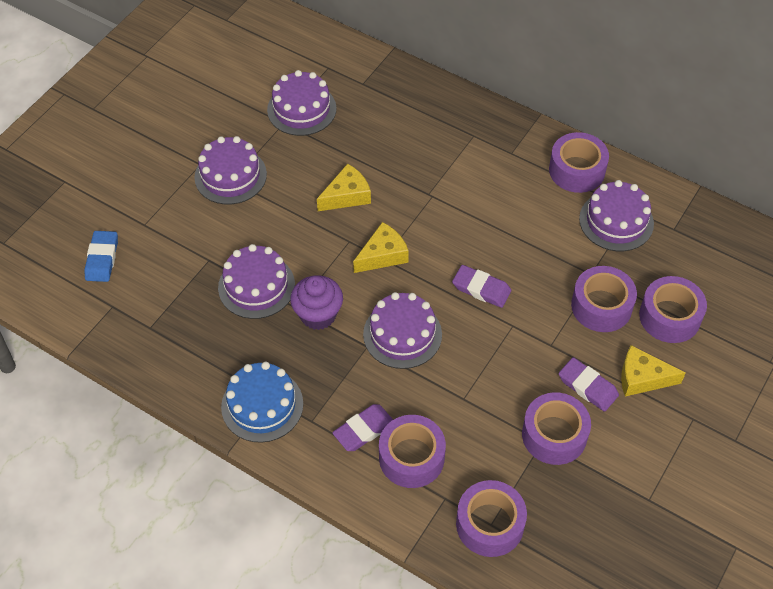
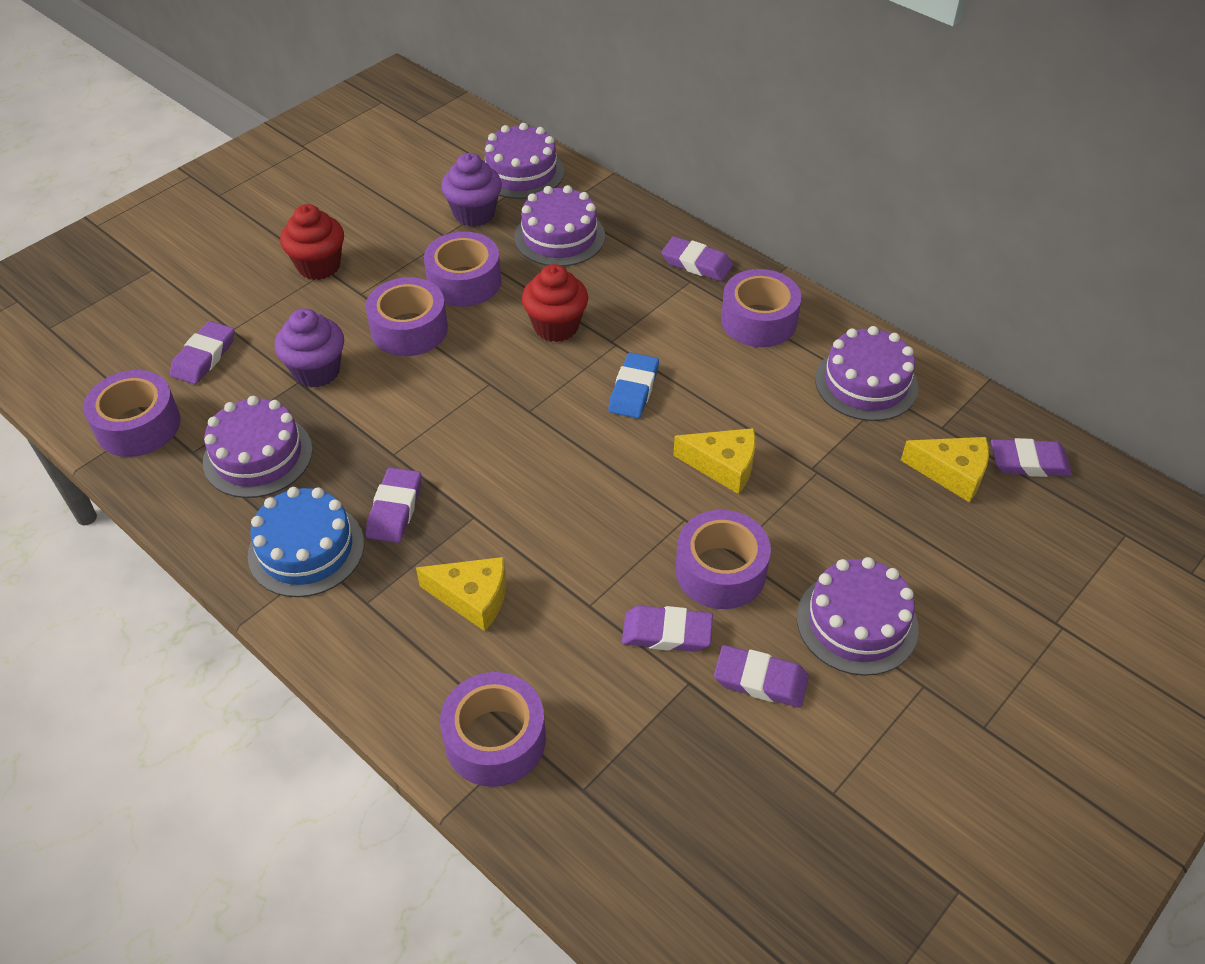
purple cupcake: 1 -> 2
purple eraser: 3 -> 6
red cupcake: 0 -> 2

